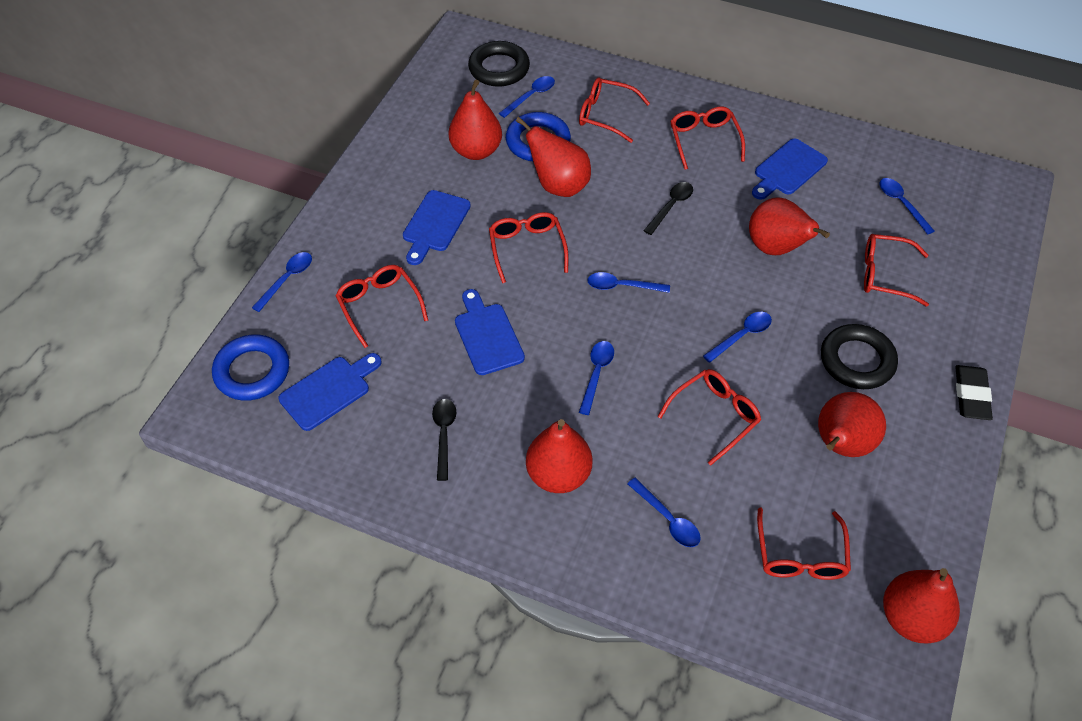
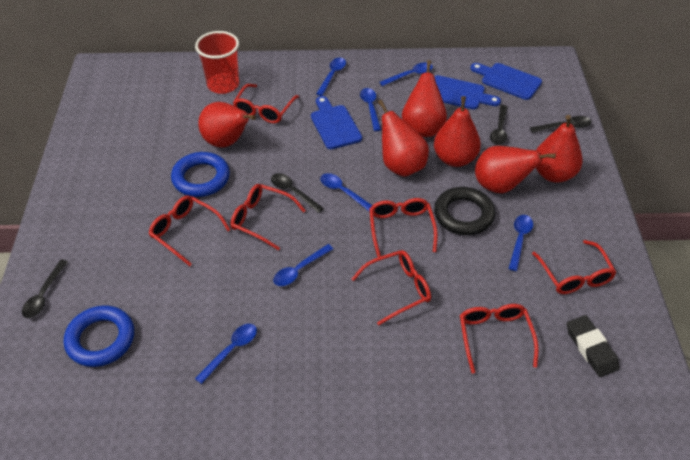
black ring: 2 -> 1
black spoon: 2 -> 4
blue cutting board: 4 -> 3
red cup: 0 -> 1

